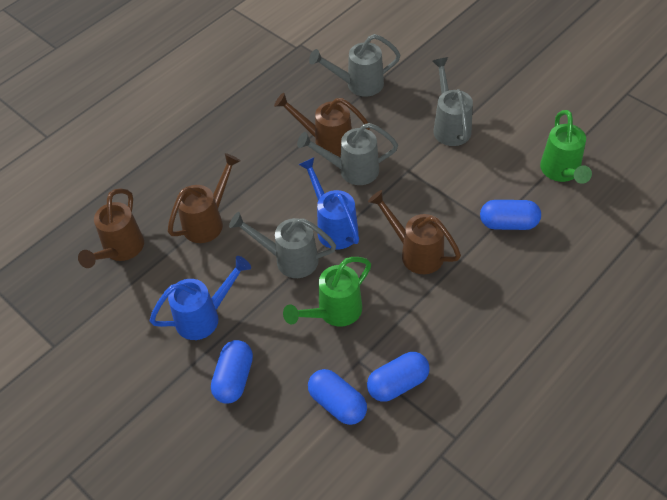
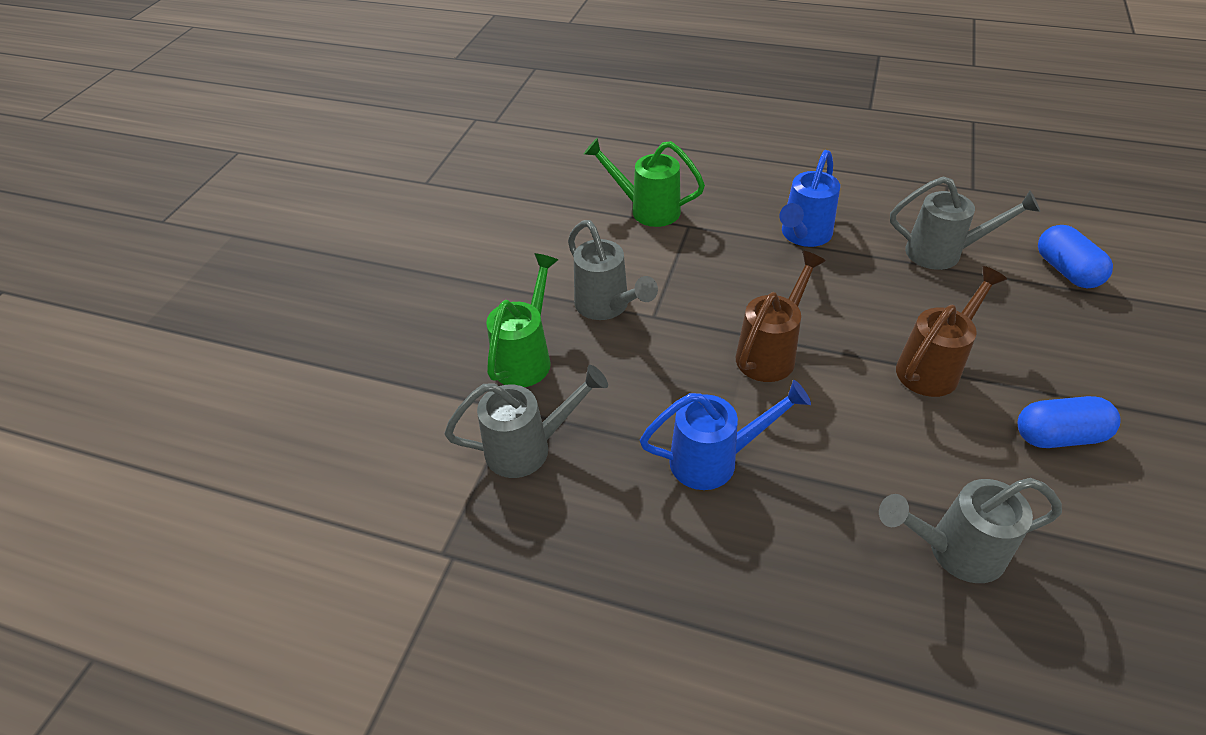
blue capsule: 4 -> 2
brown watering can: 4 -> 2

